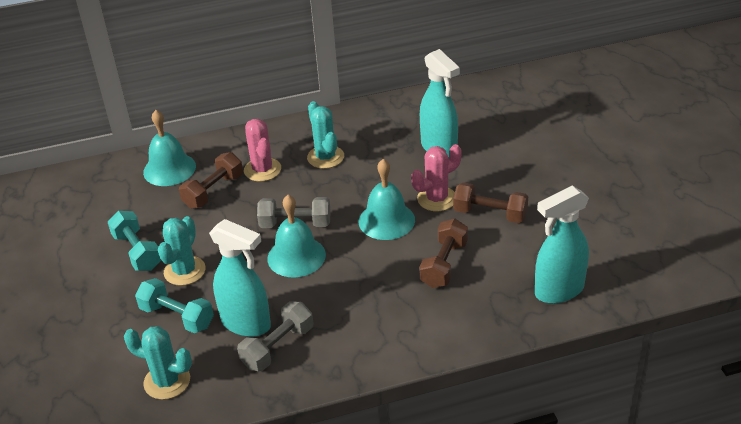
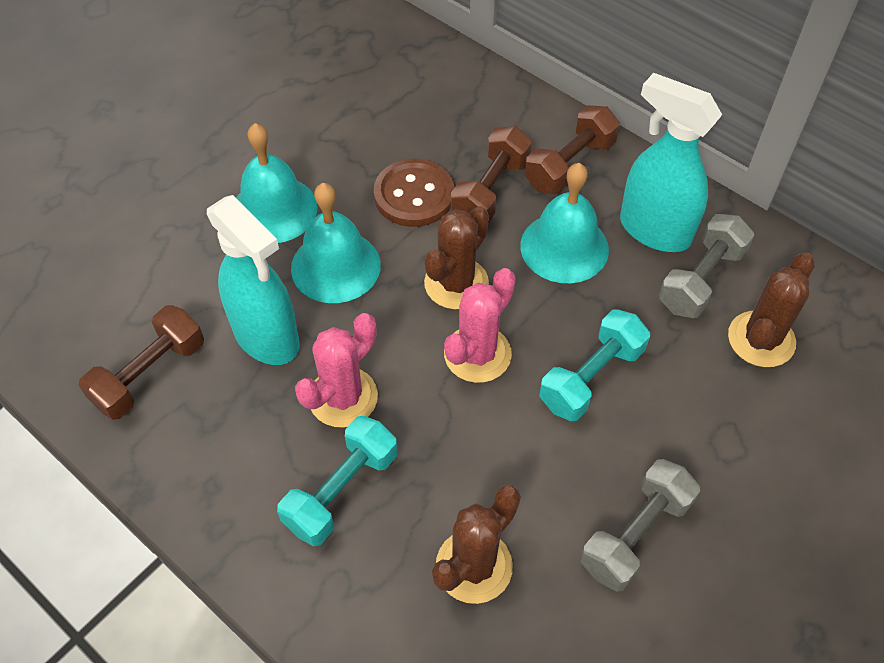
brown button: 0 -> 1
brown cactus: 0 -> 3
turquoise cactus: 3 -> 0
turquoise spray bottle: 3 -> 2

